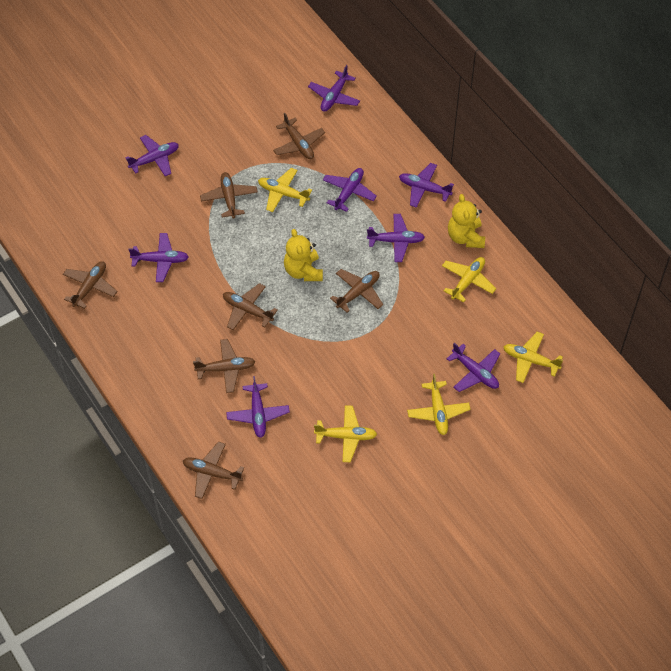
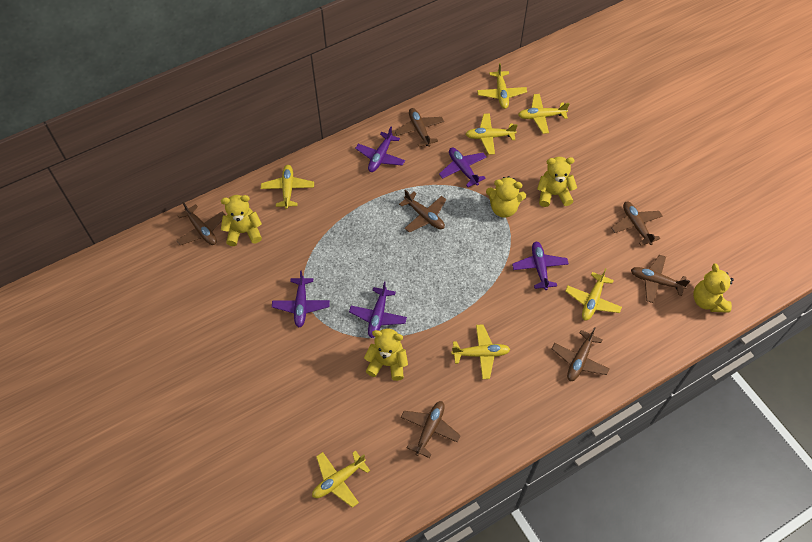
purple plane: 8 -> 5
yellow plane: 5 -> 7
yellow teddy bear: 2 -> 5

